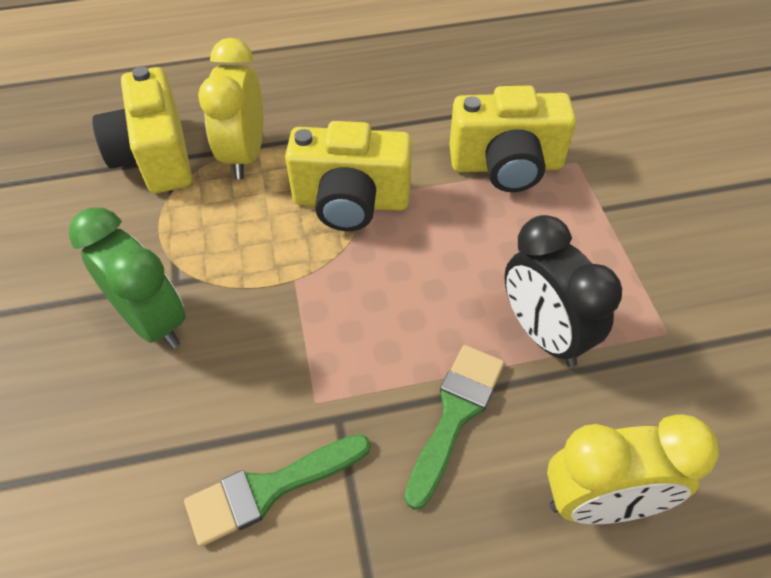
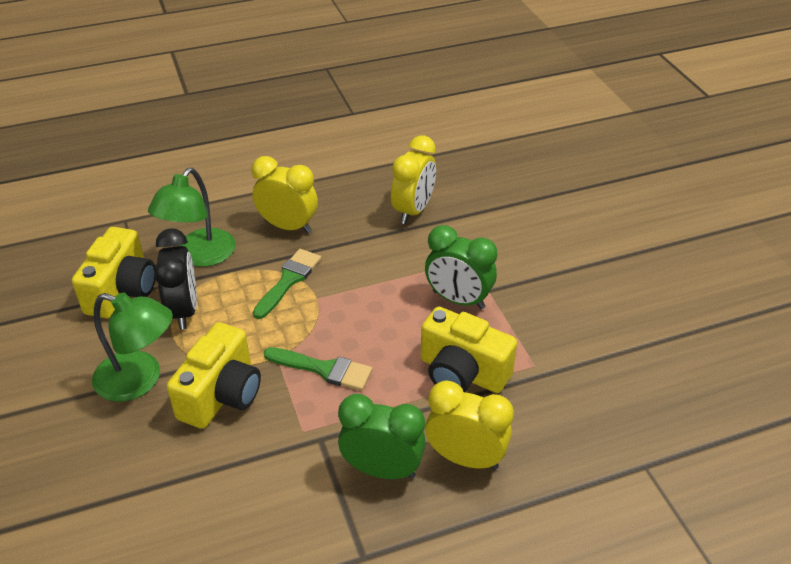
green clock: 1 -> 2
green lamp: 0 -> 2
yellow clock: 2 -> 3

